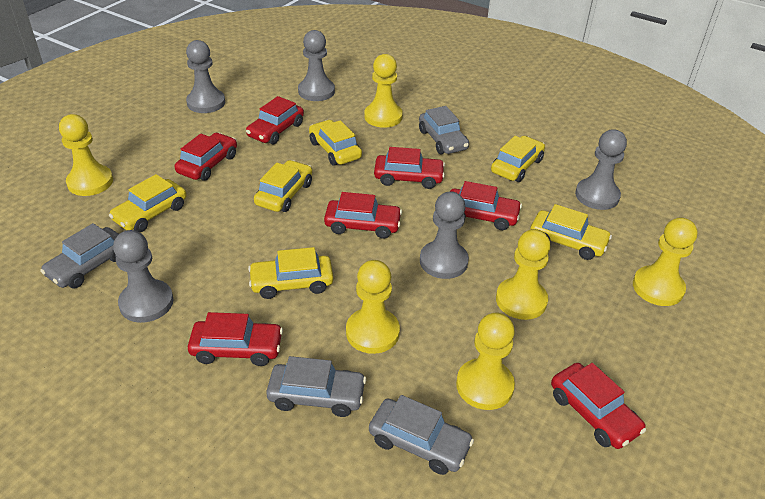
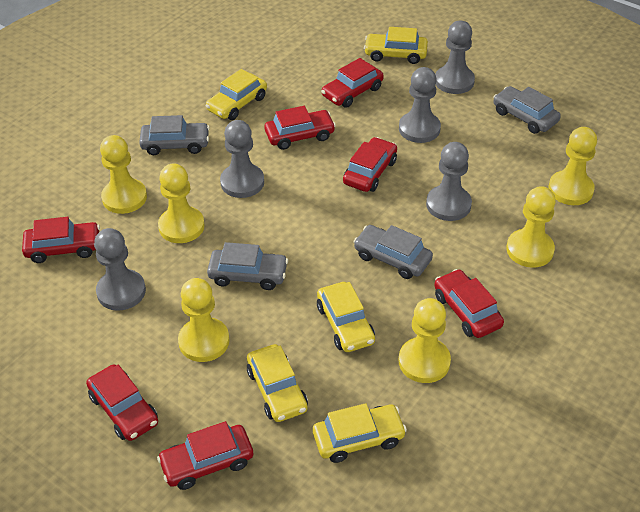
yellow car: 6 -> 5

